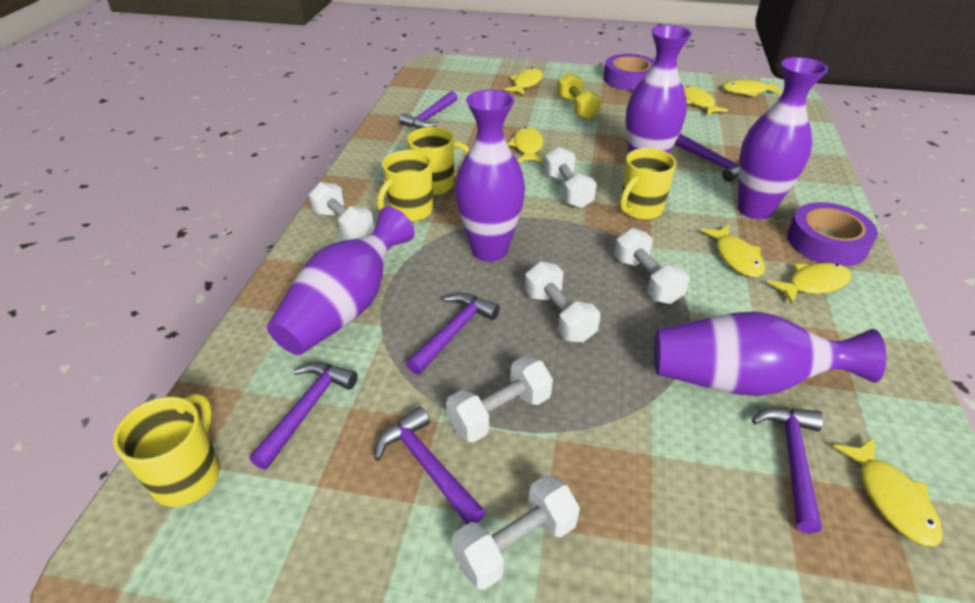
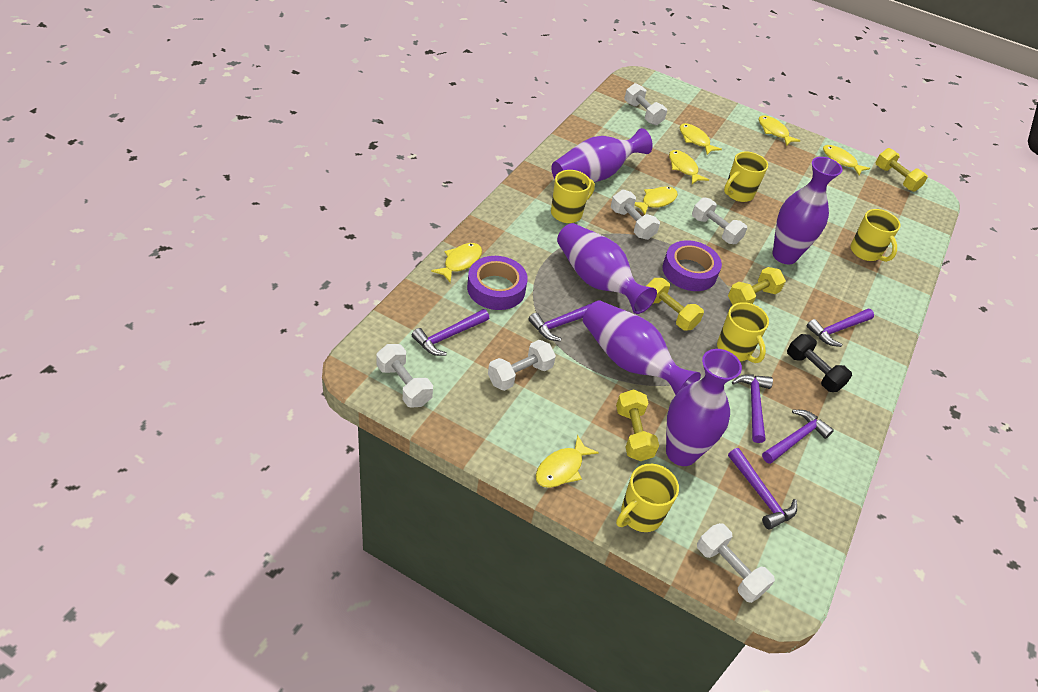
black dumbbell: 0 -> 1
yellow dumbbell: 1 -> 4
yellow mug: 4 -> 5

